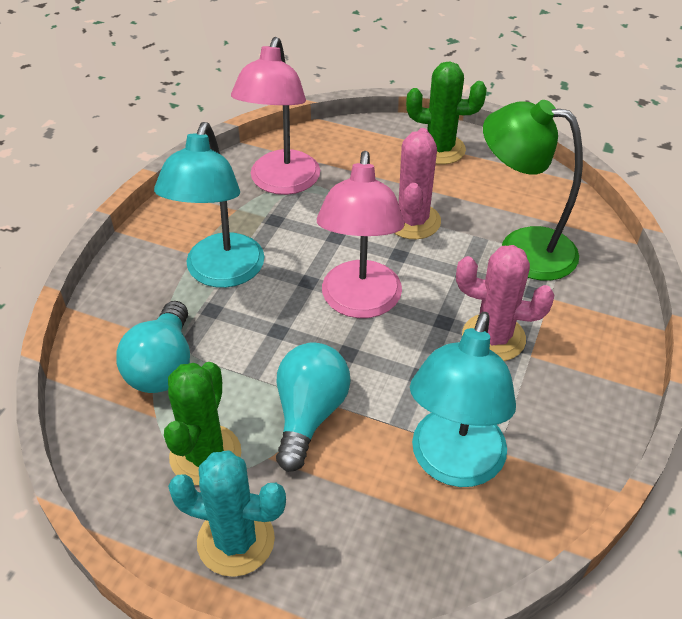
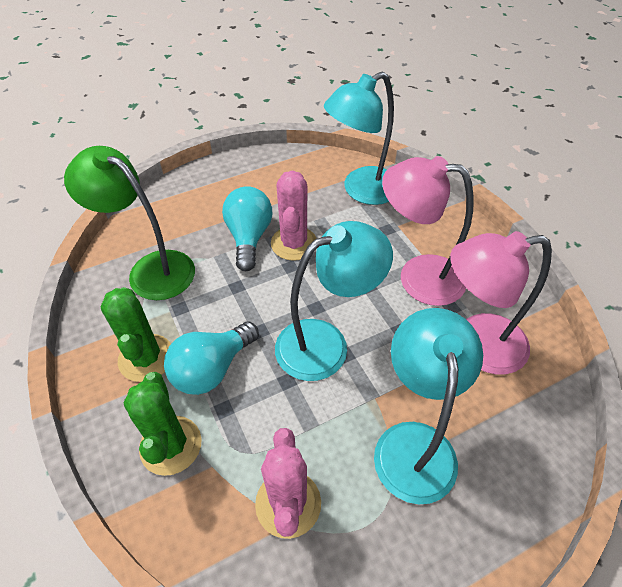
turquoise cactus: 1 -> 0
turquoise lamp: 2 -> 3

